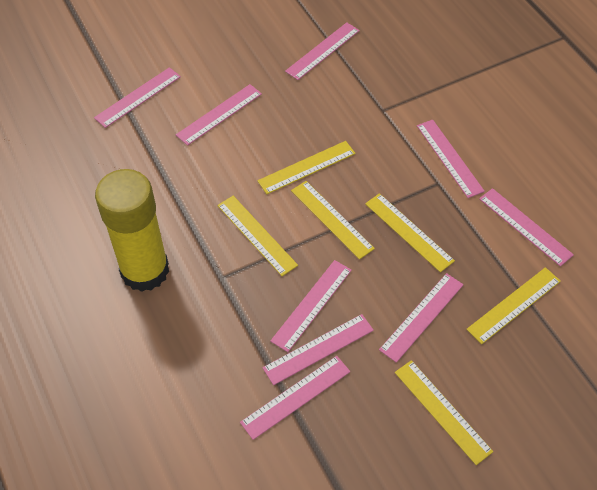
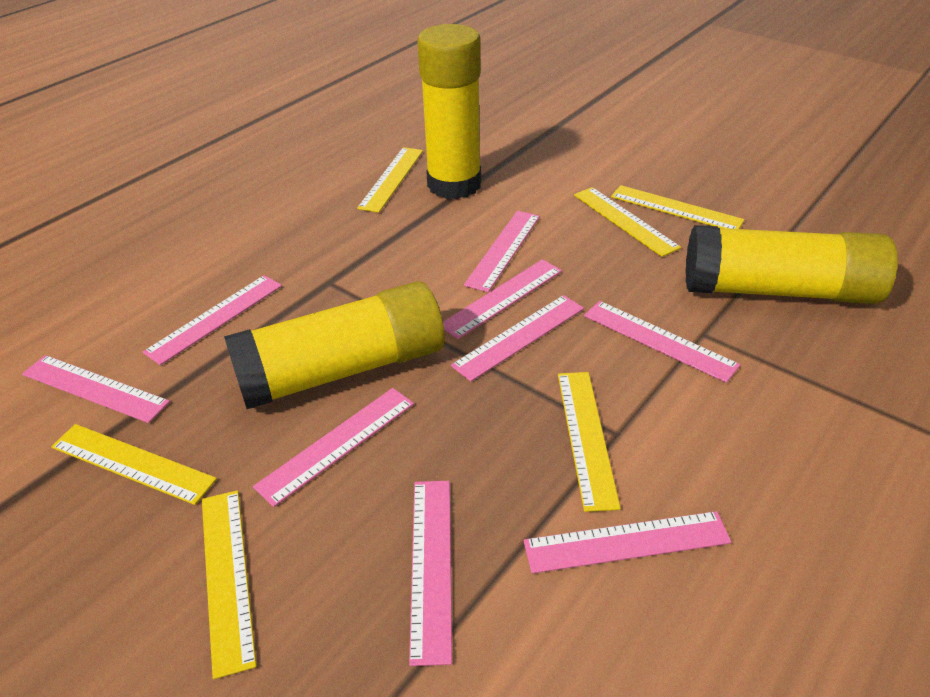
yellow glue stick: 1 -> 3

